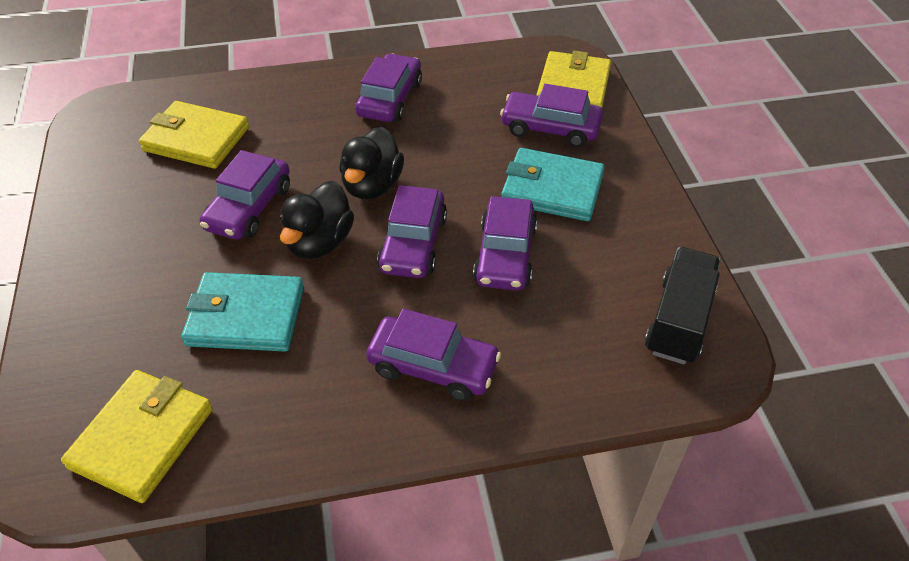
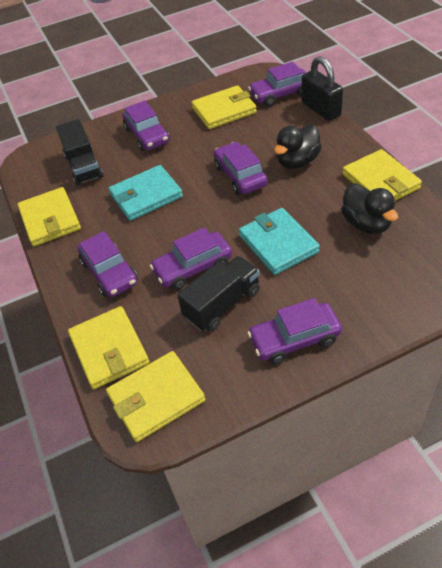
black padlock: 0 -> 1
black truck: 1 -> 2
yellow wallet: 3 -> 5

